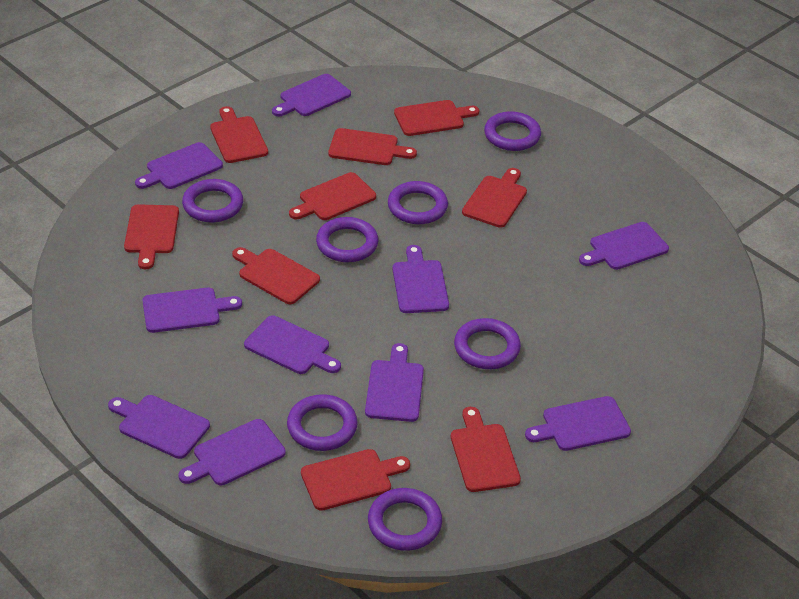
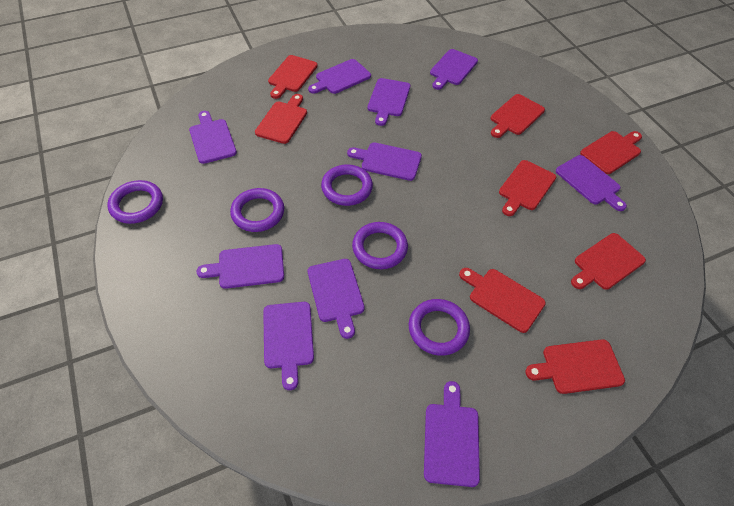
purple ring: 7 -> 5
red cutting board: 9 -> 8

